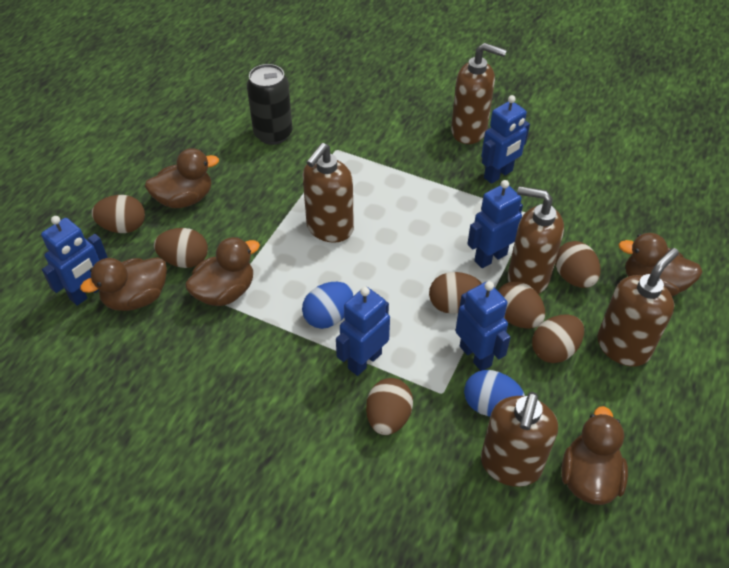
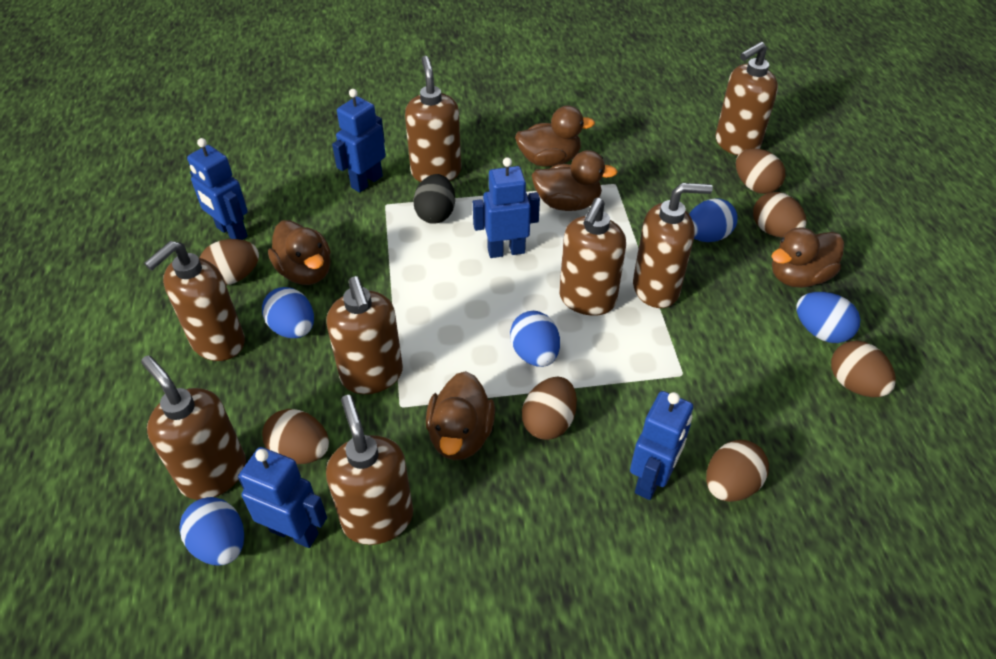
black can: 1 -> 0
black egg: 0 -> 1
blue egg: 2 -> 5
brown soap dispenser: 5 -> 8

